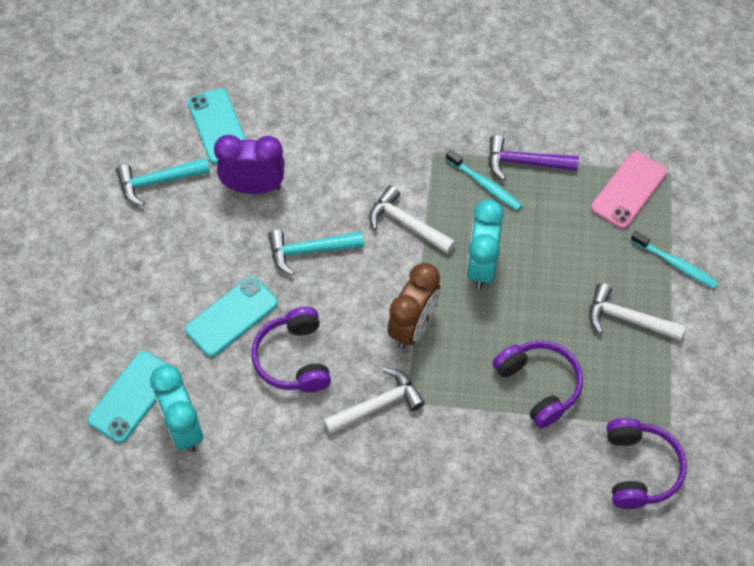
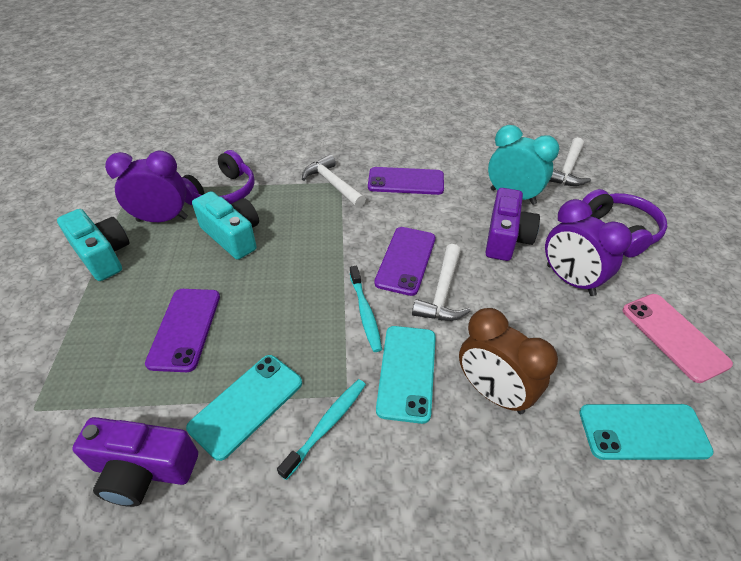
purple camera: 0 -> 2
purple clock: 1 -> 2
purple hammer: 1 -> 0
purple headphones: 3 -> 2
purple phone: 0 -> 3
turquoise camera: 0 -> 2
turquoise clock: 2 -> 1
turquoise hammer: 2 -> 0

